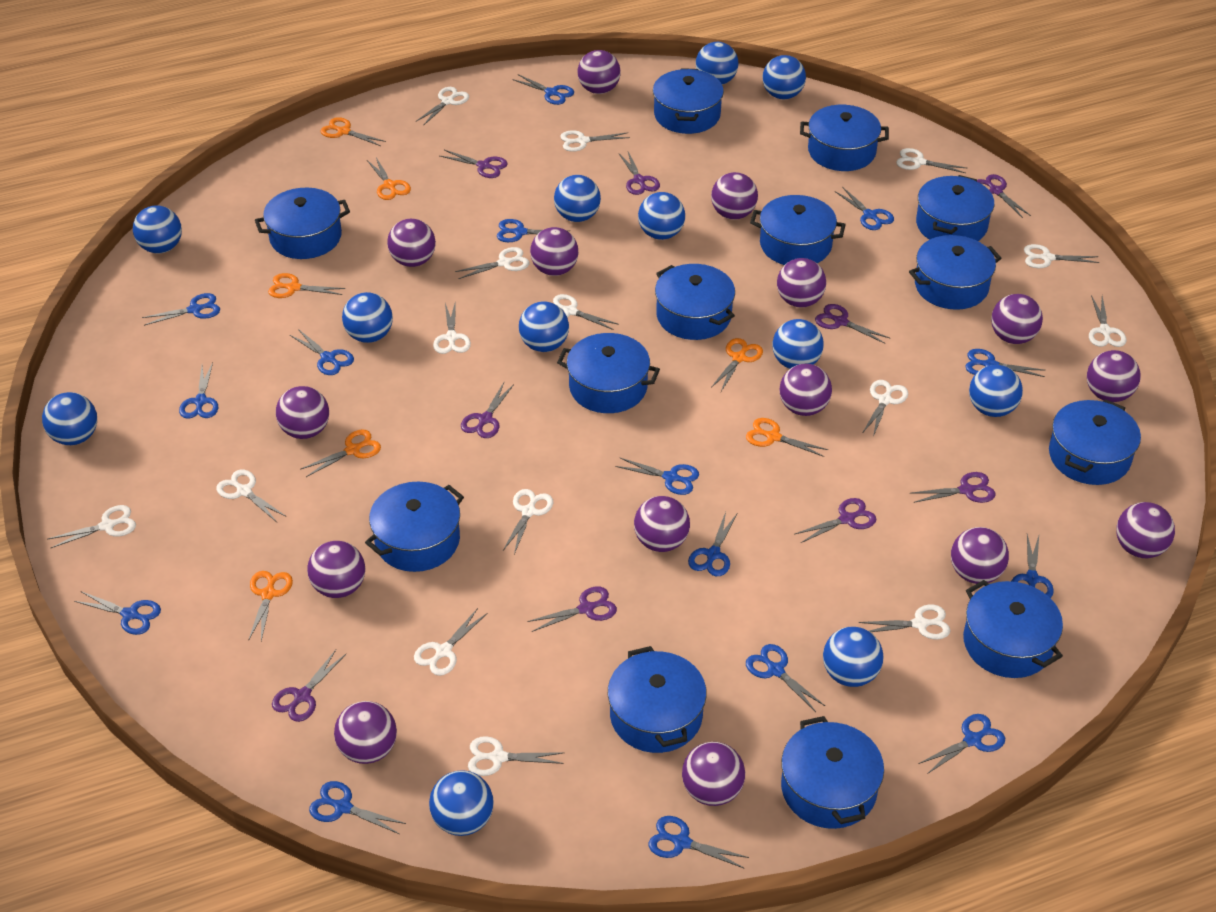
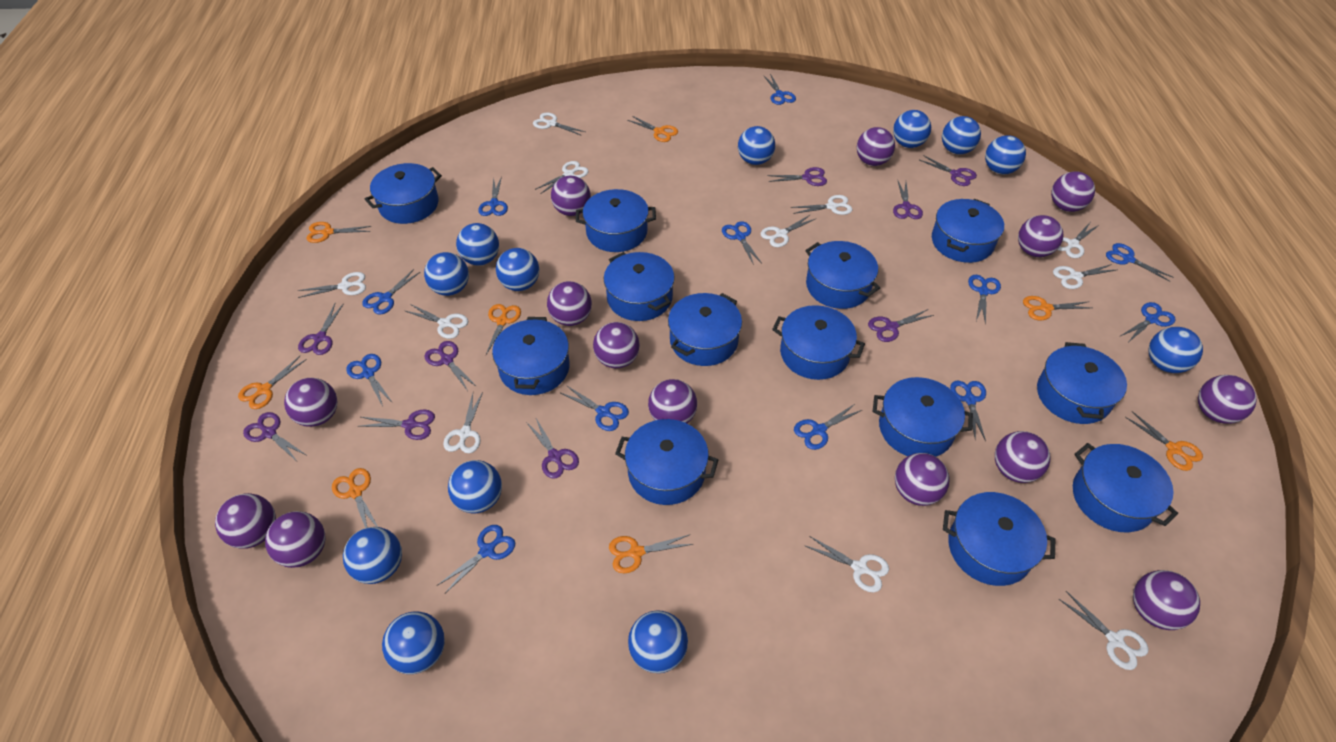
blue scissors: 15 -> 12
orange scissors: 7 -> 8
purple ball: 15 -> 14
white scissors: 15 -> 11

